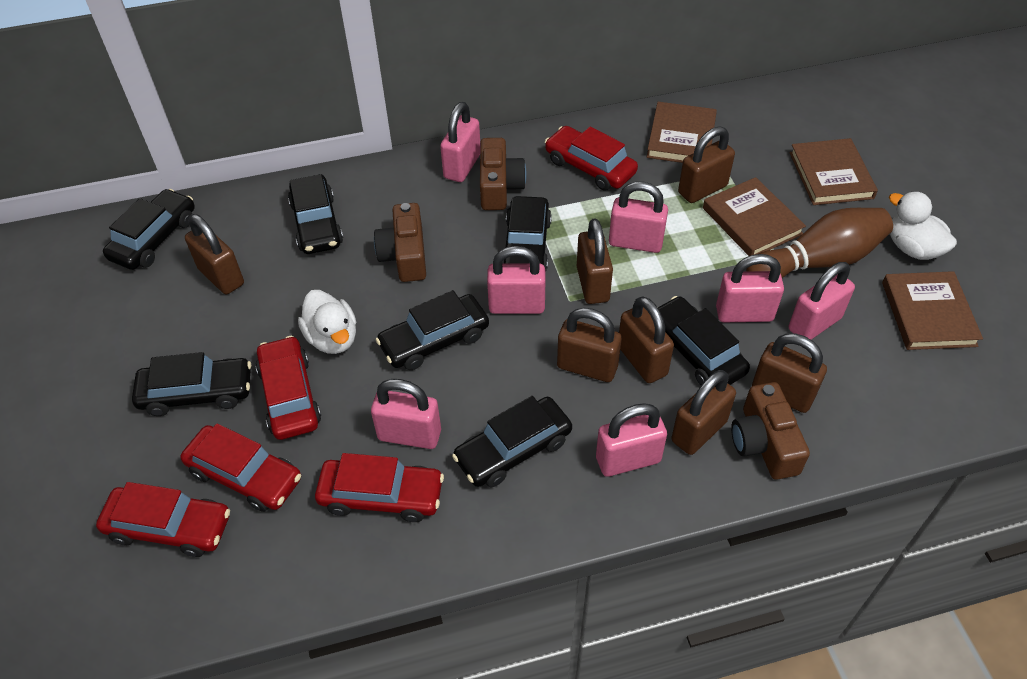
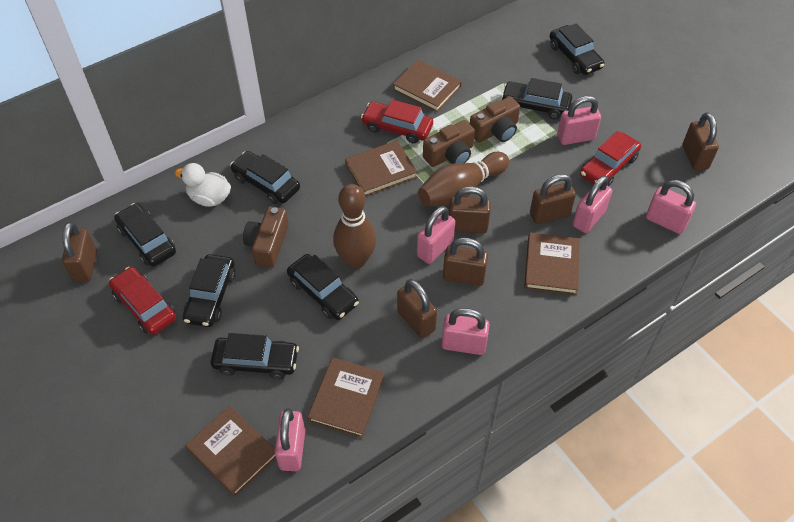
brown book: 4 -> 5
brown bowling pin: 1 -> 2
brown padlock: 7 -> 6
pink padlock: 7 -> 6
red car: 5 -> 3
white duck: 2 -> 1

